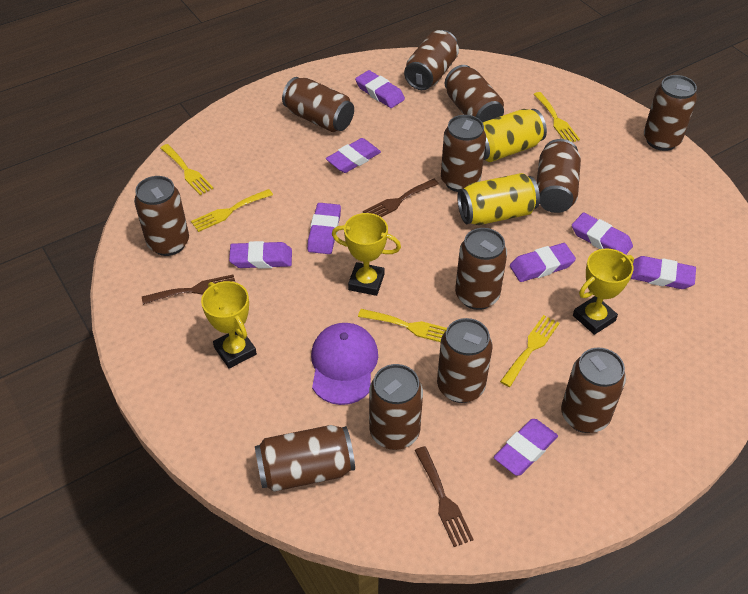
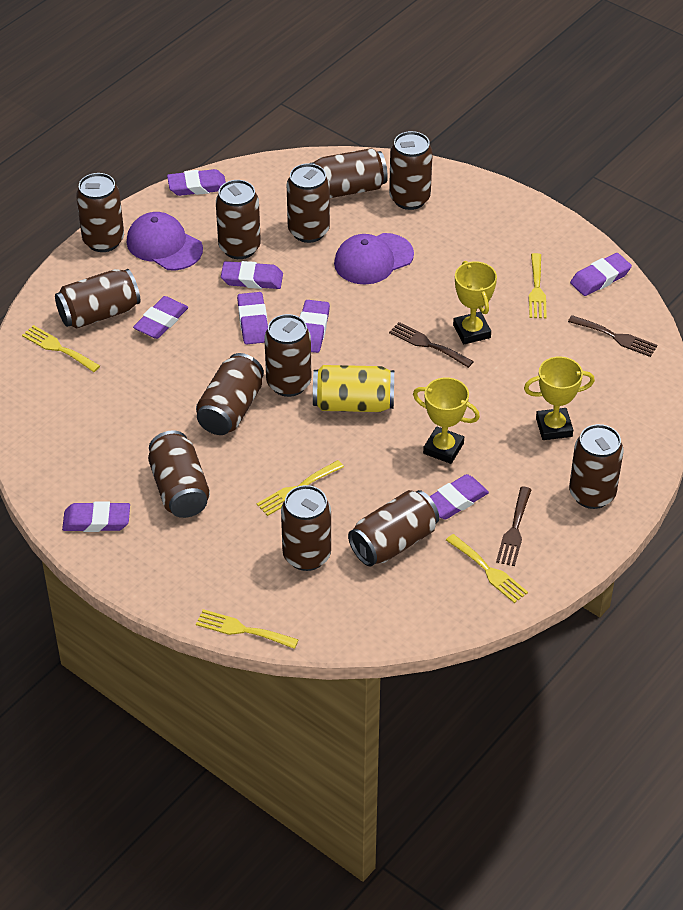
purple cap: 1 -> 2
yellow can: 2 -> 1

